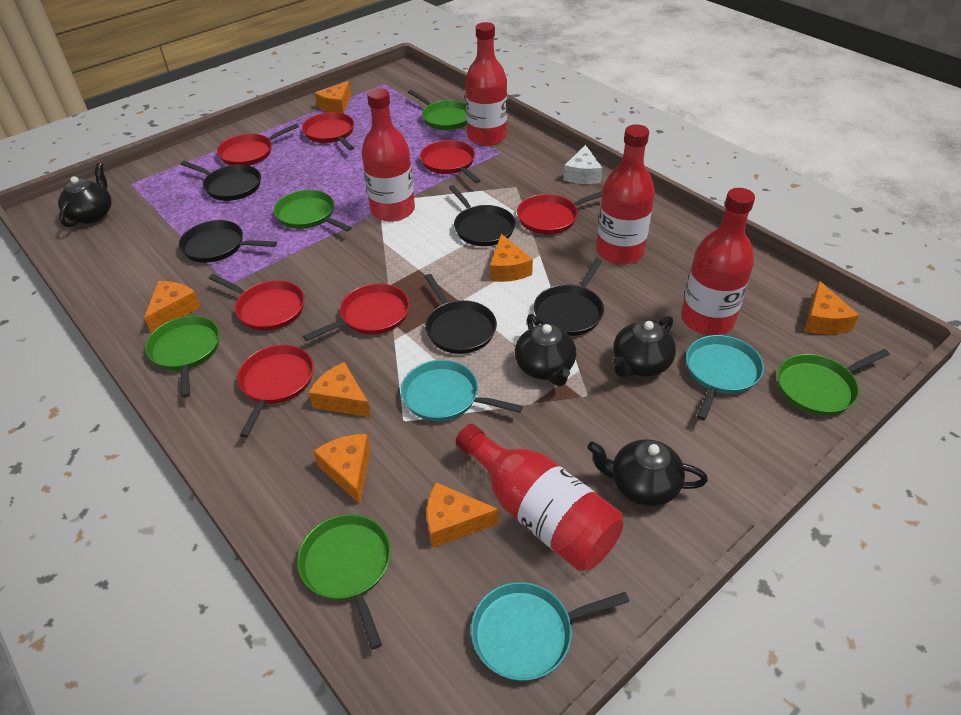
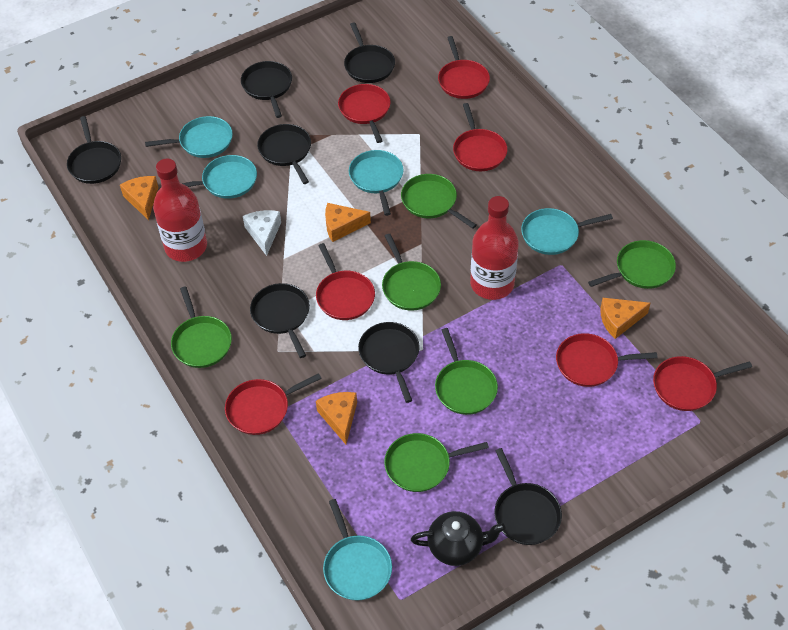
black pan: 5 -> 7
black teapot: 4 -> 1
green pan: 5 -> 6
orange cheese: 7 -> 4
red bottle: 5 -> 2
turquoise pan: 3 -> 5

